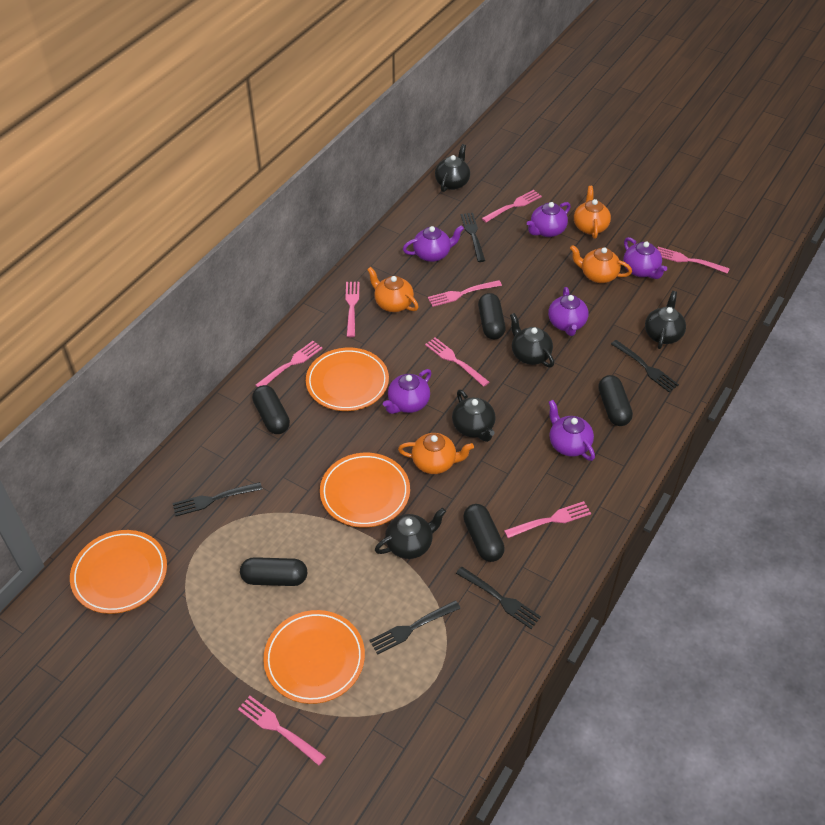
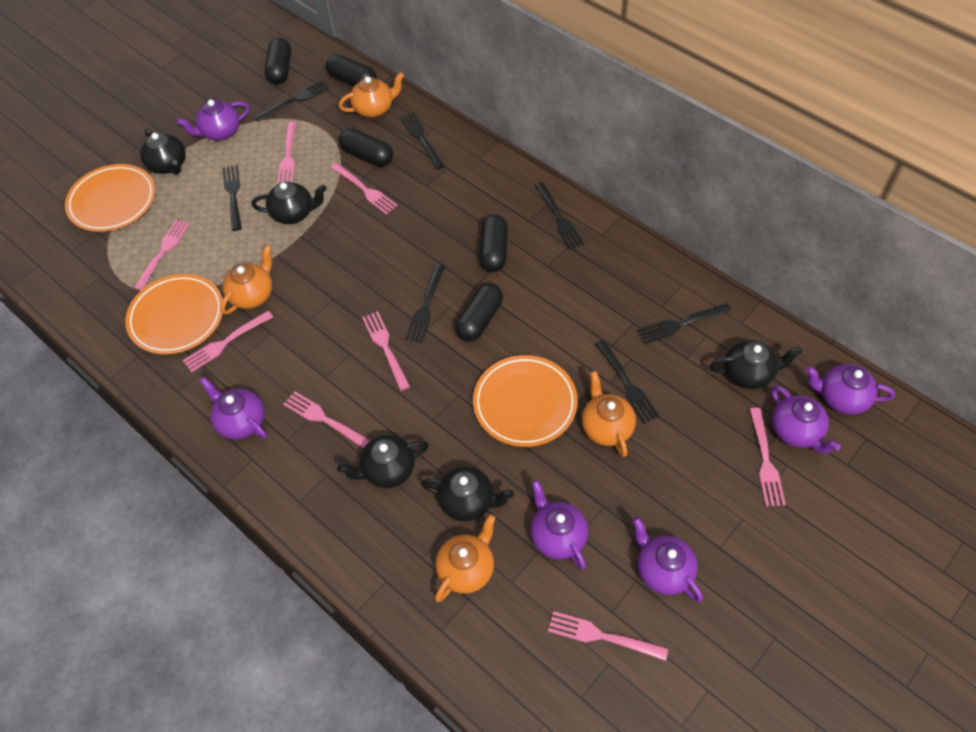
black fork: 5 -> 7
orange plate: 4 -> 3

